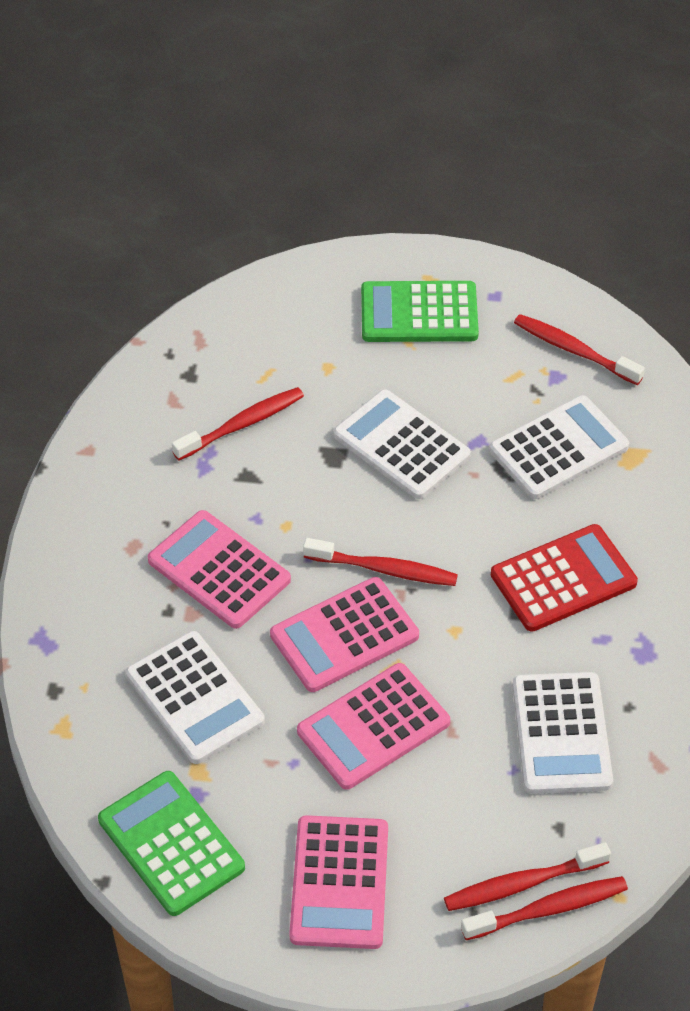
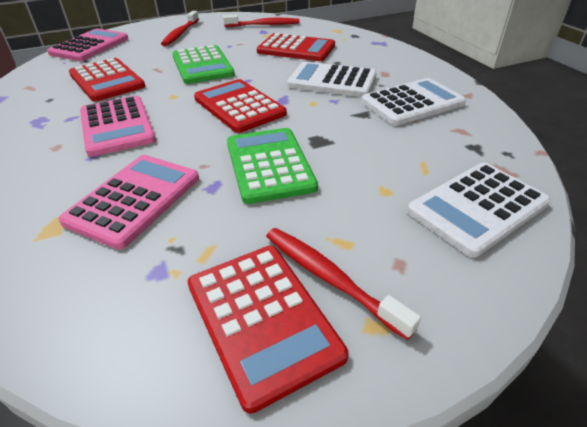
pink calculator: 4 -> 3
red calculator: 1 -> 4
red toothbrush: 5 -> 3
white calculator: 4 -> 3

